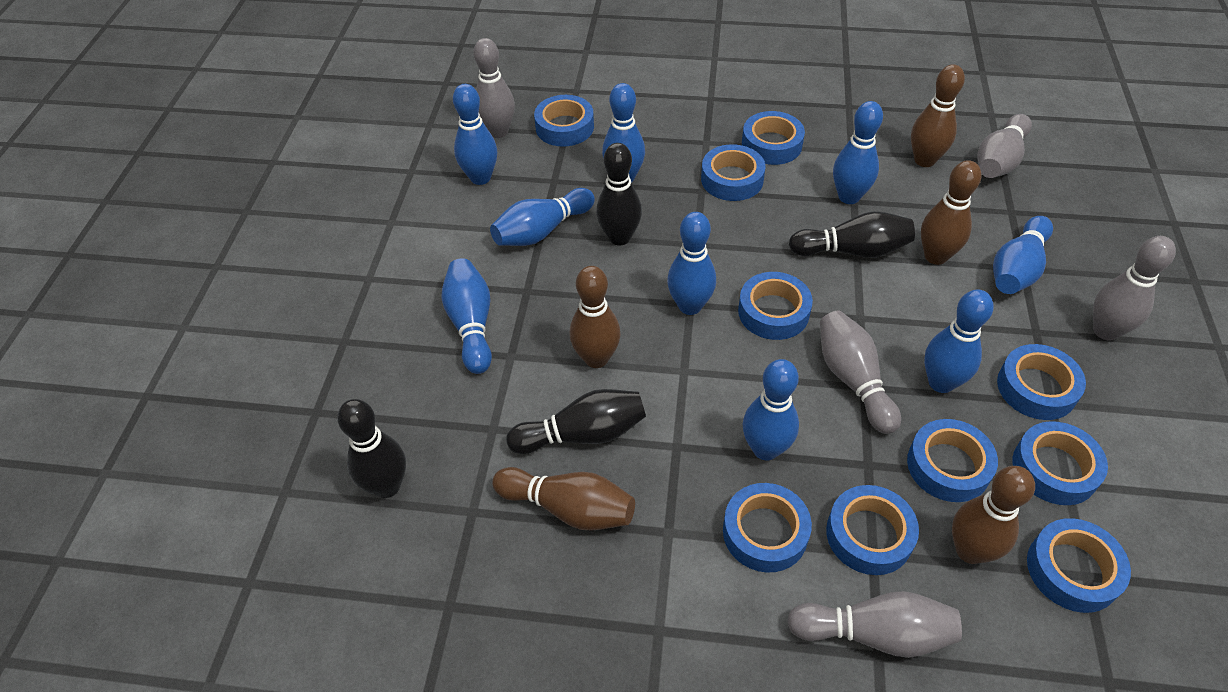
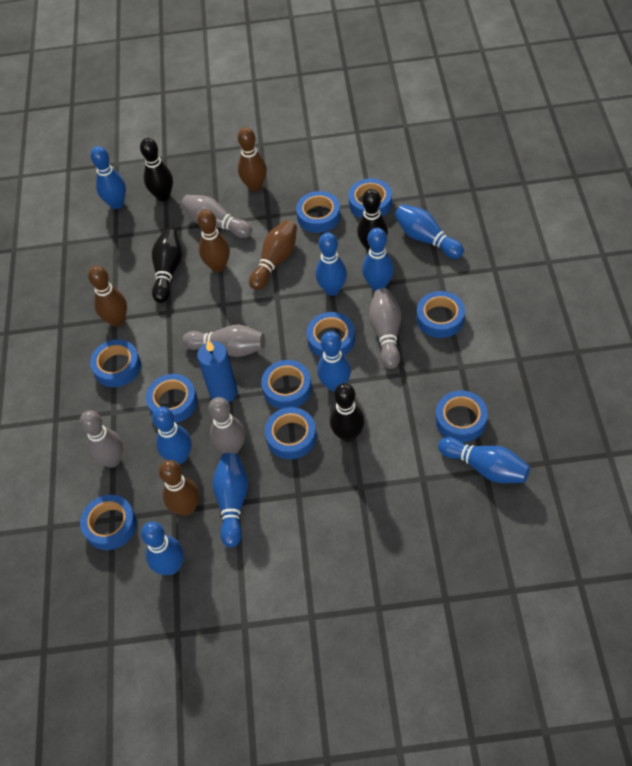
blue candle: 0 -> 1

